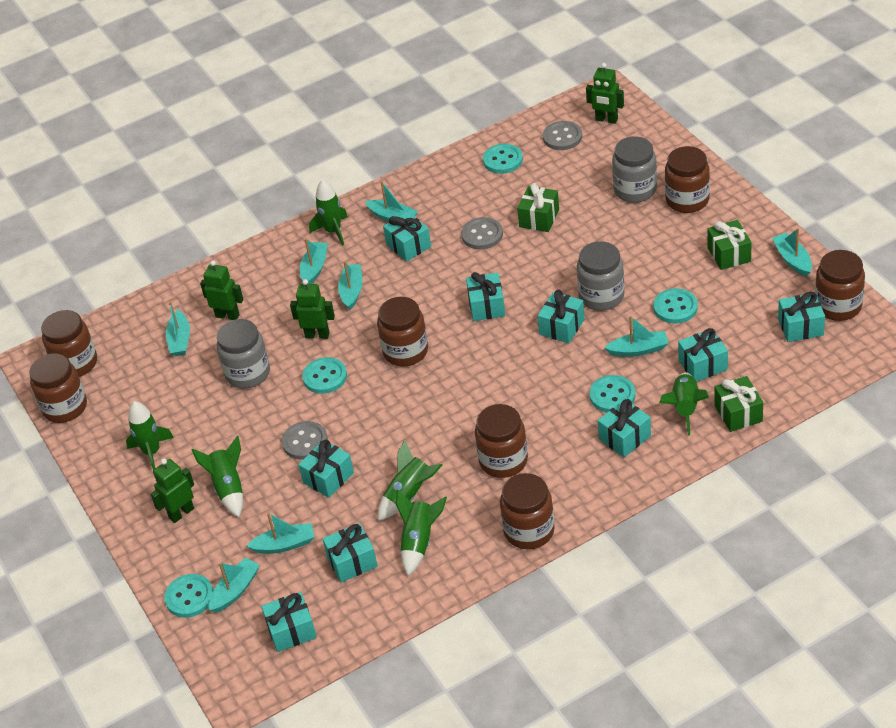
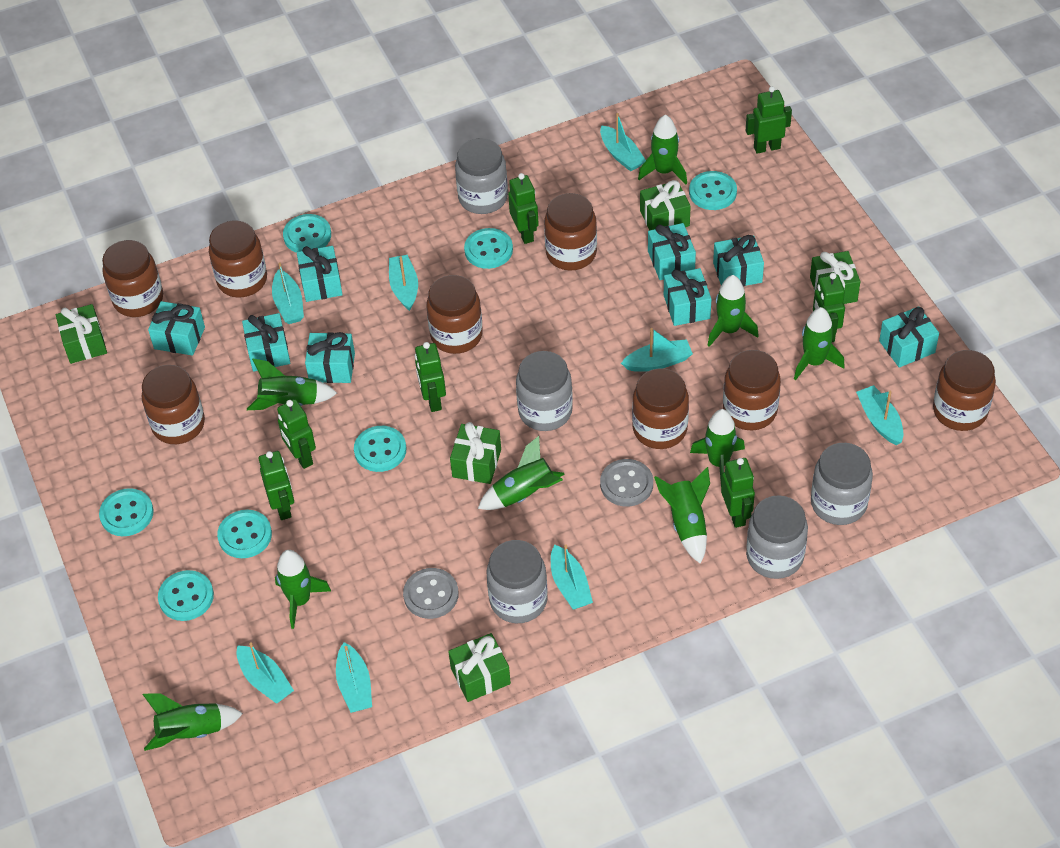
brown jar: 7 -> 8
green gift: 3 -> 5
green robot: 4 -> 7
green rocket: 6 -> 9
grey button: 3 -> 2
grey jar: 3 -> 5
turquoise button: 5 -> 7
turquoise gift: 9 -> 8

